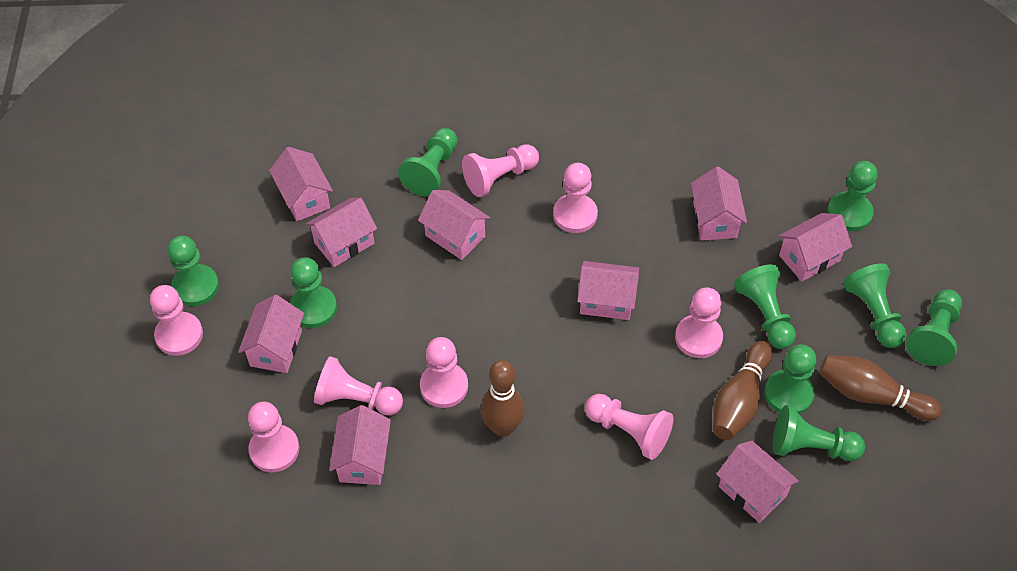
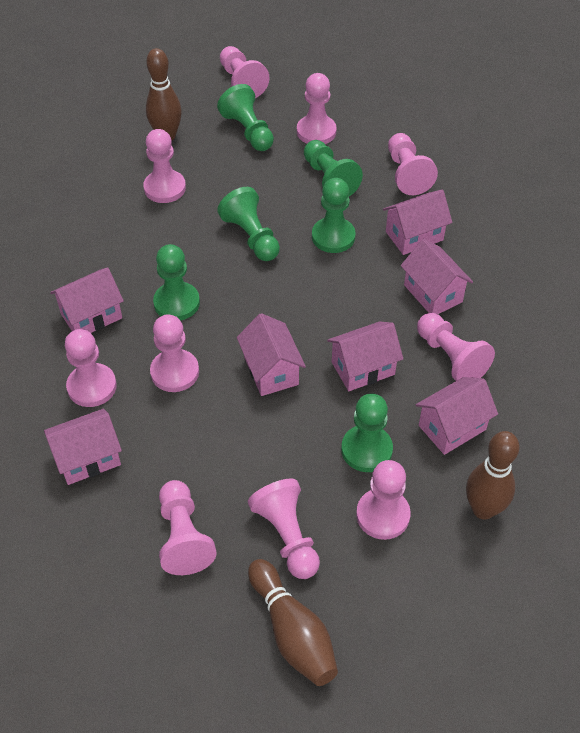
green pawn: 9 -> 6
pink house: 9 -> 7
pink pawn: 8 -> 10

